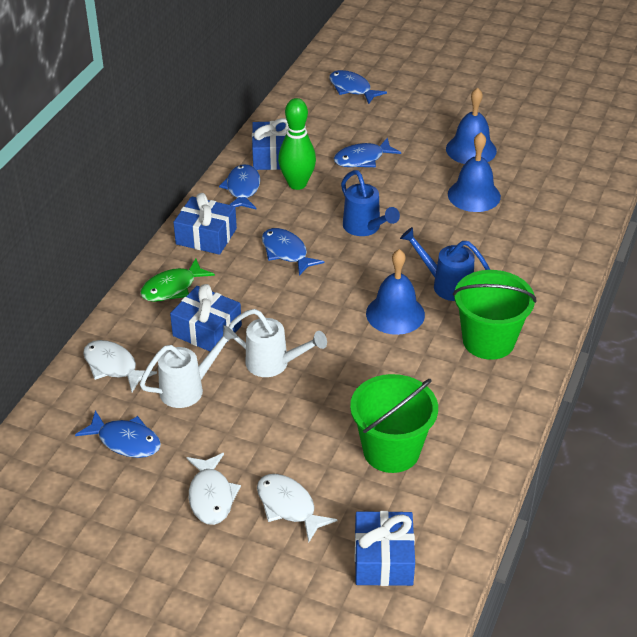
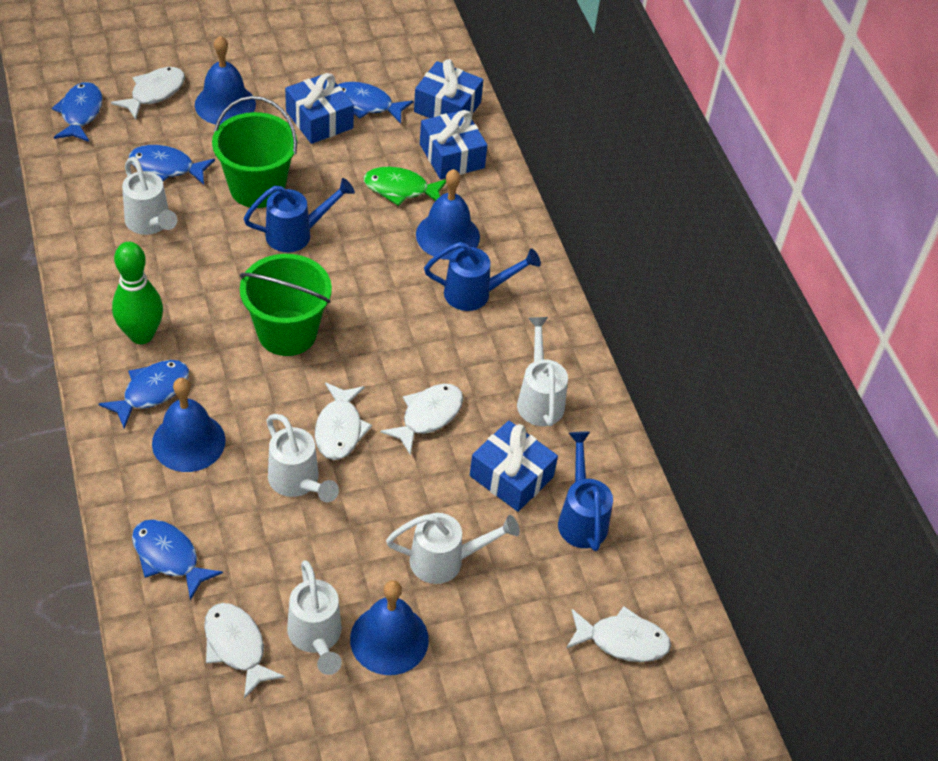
blue bell: 3 -> 4
blue watering can: 2 -> 3
white fish: 3 -> 5
white watering can: 2 -> 5

